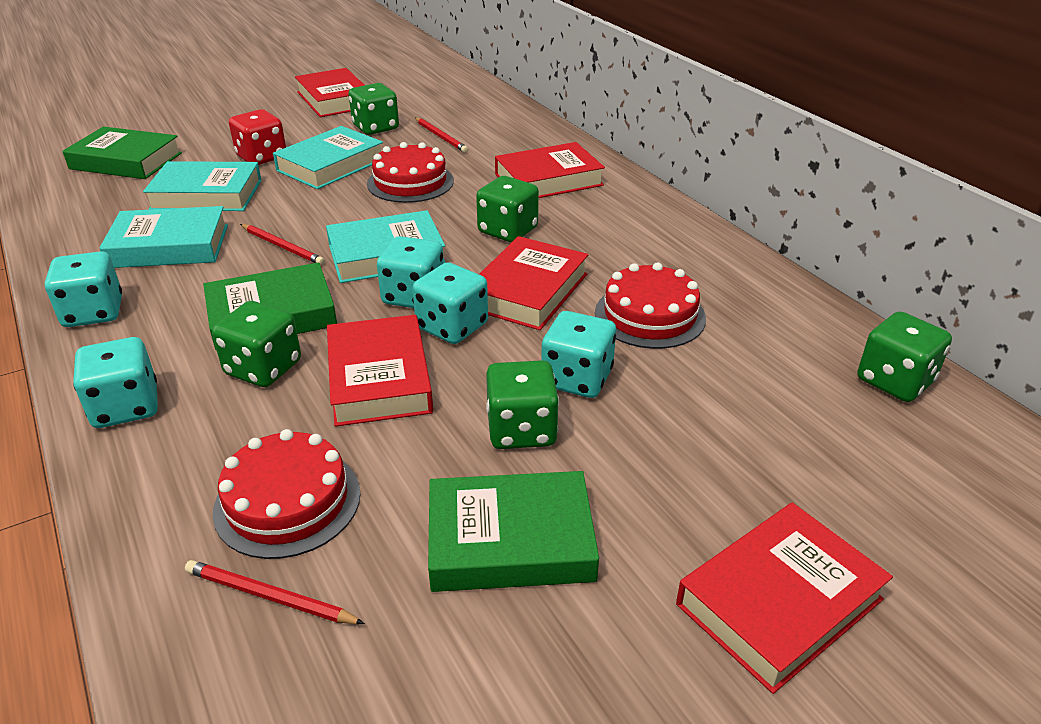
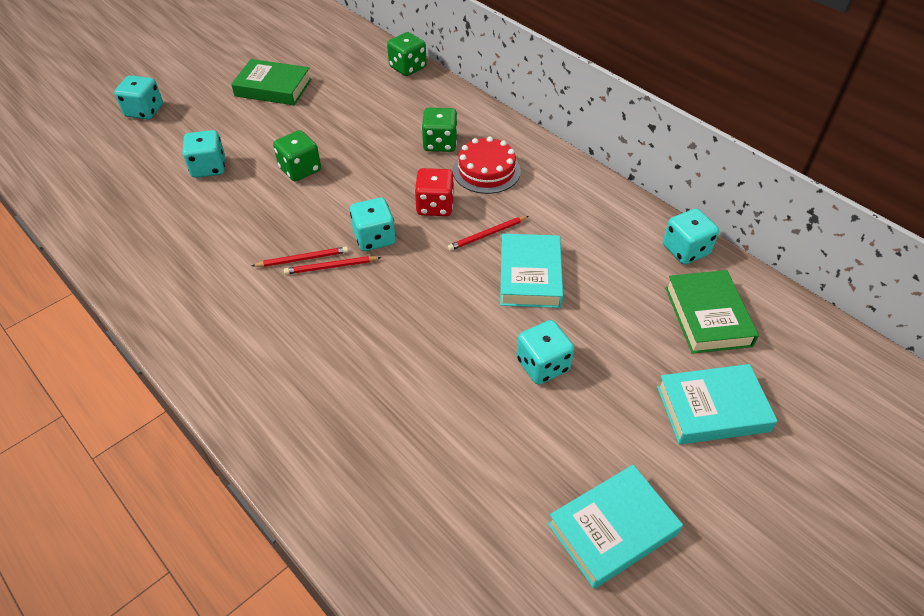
green book: 3 -> 2
green dice: 5 -> 3
red book: 5 -> 0
red cake: 3 -> 1
turquoise book: 4 -> 3

